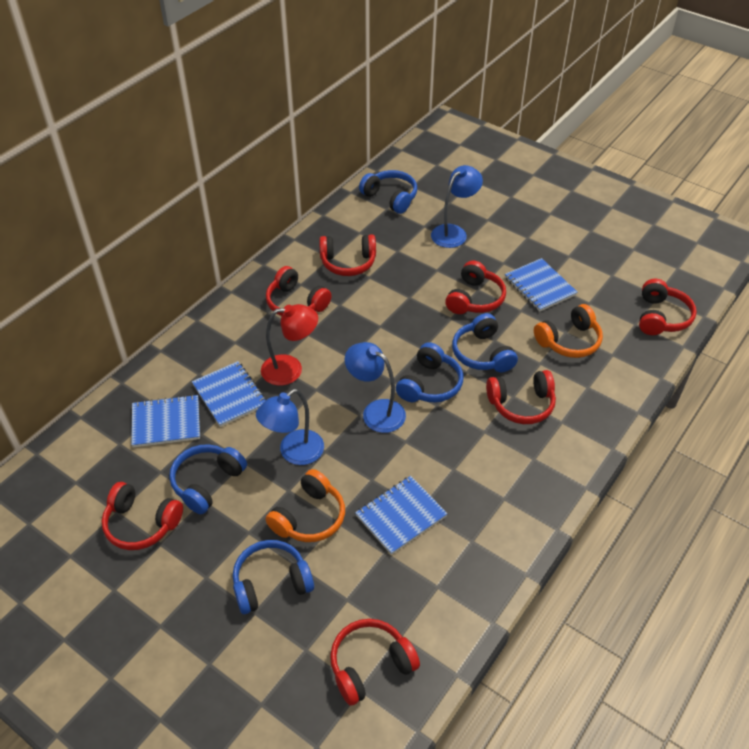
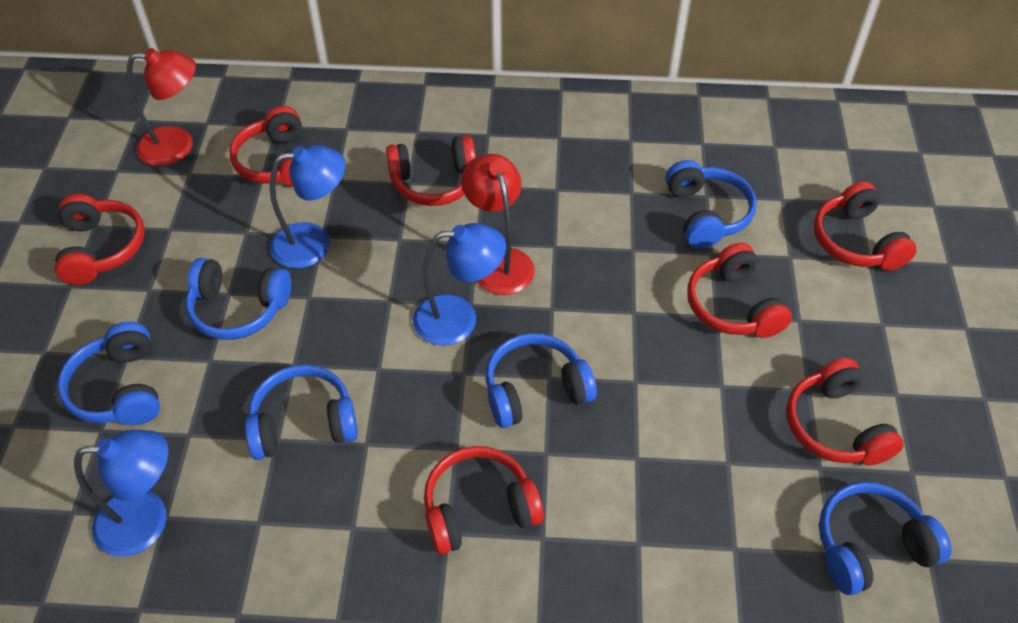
blue headphones: 5 -> 6
blue notebook: 4 -> 0
orange headphones: 2 -> 0
red lamp: 1 -> 2

